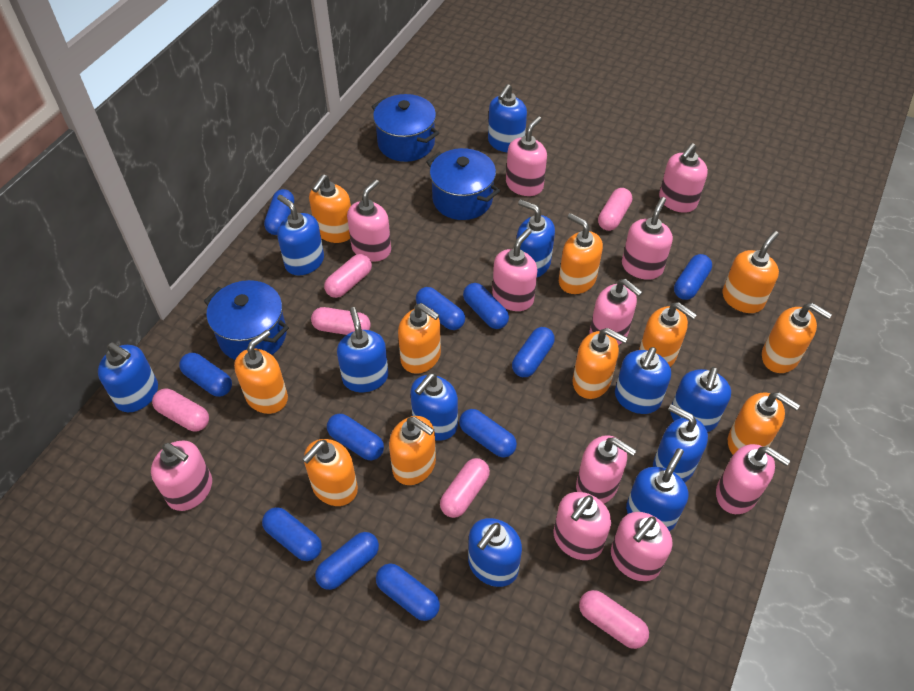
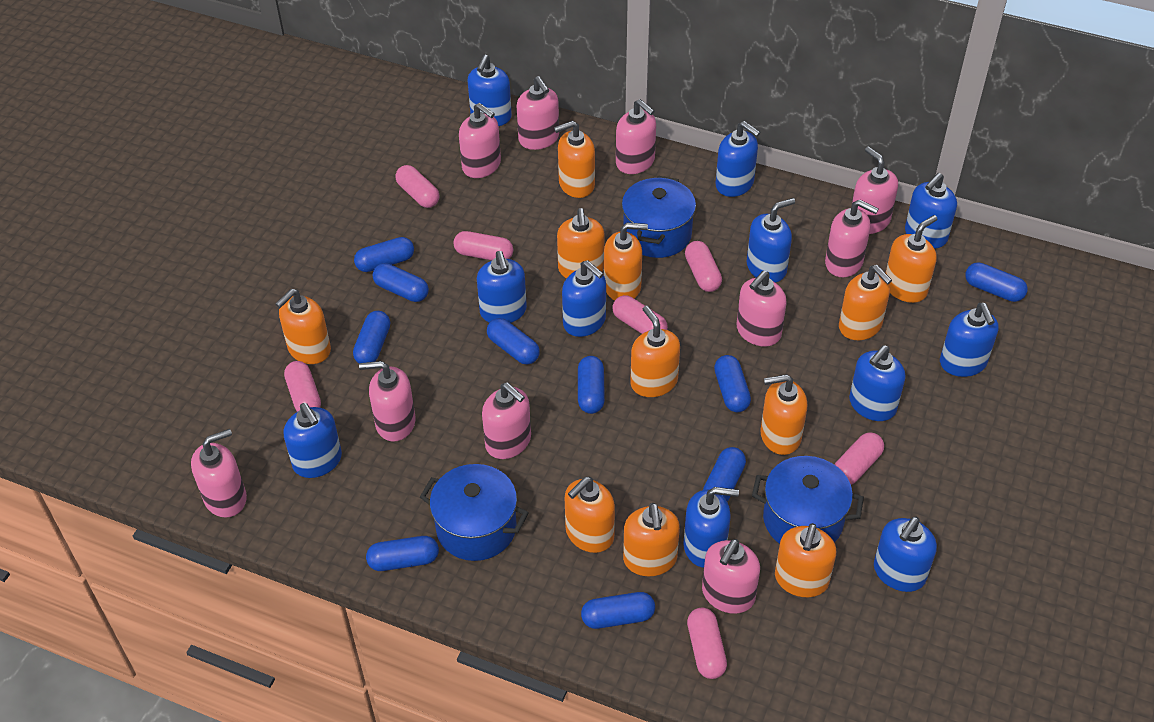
blue capsule: 11 -> 10
pink capsule: 6 -> 7
pink soap dispenser: 11 -> 10

